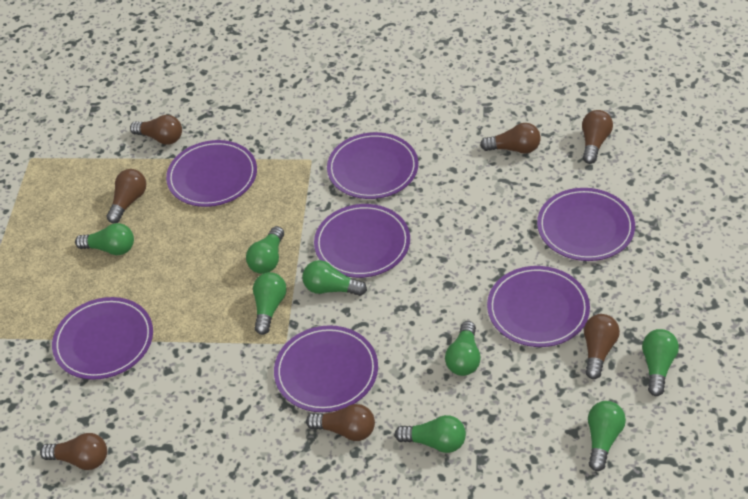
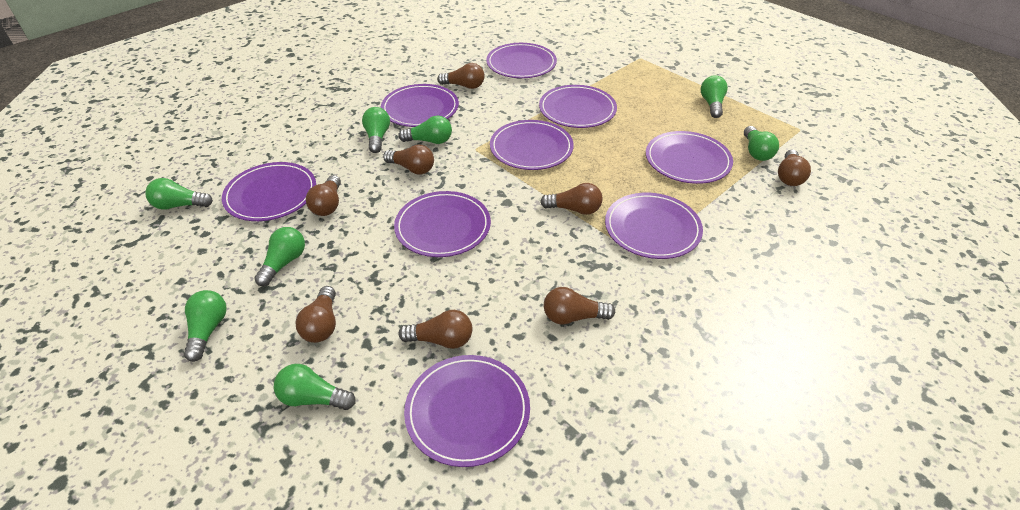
brown light bulb: 7 -> 8
purple plate: 7 -> 9

